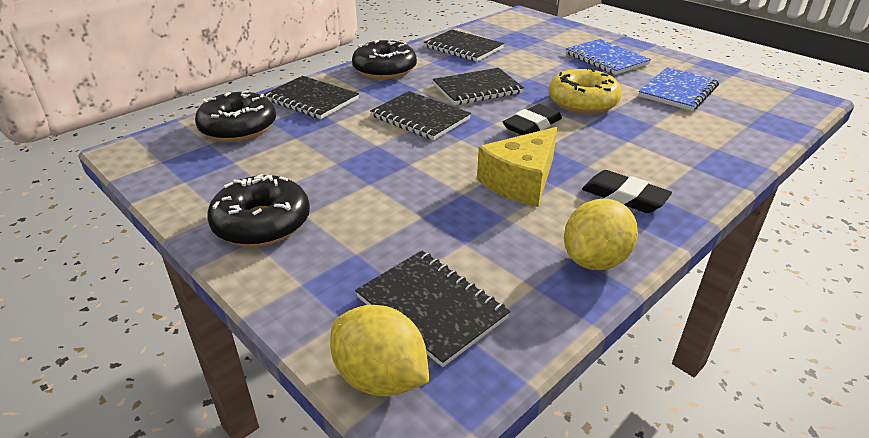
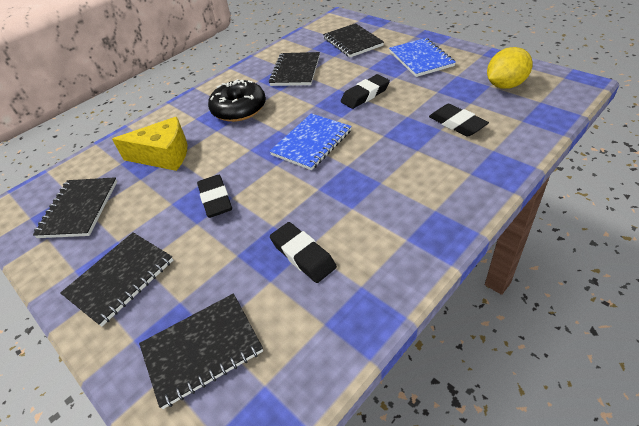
black donut: 3 -> 1
black eraser: 2 -> 4
yellow donut: 1 -> 0
yellow lemon: 2 -> 1

